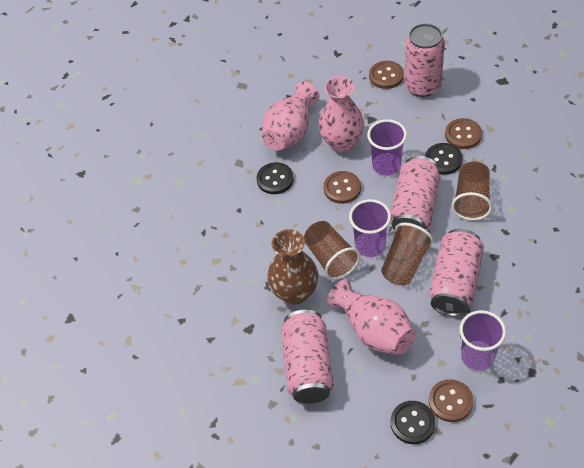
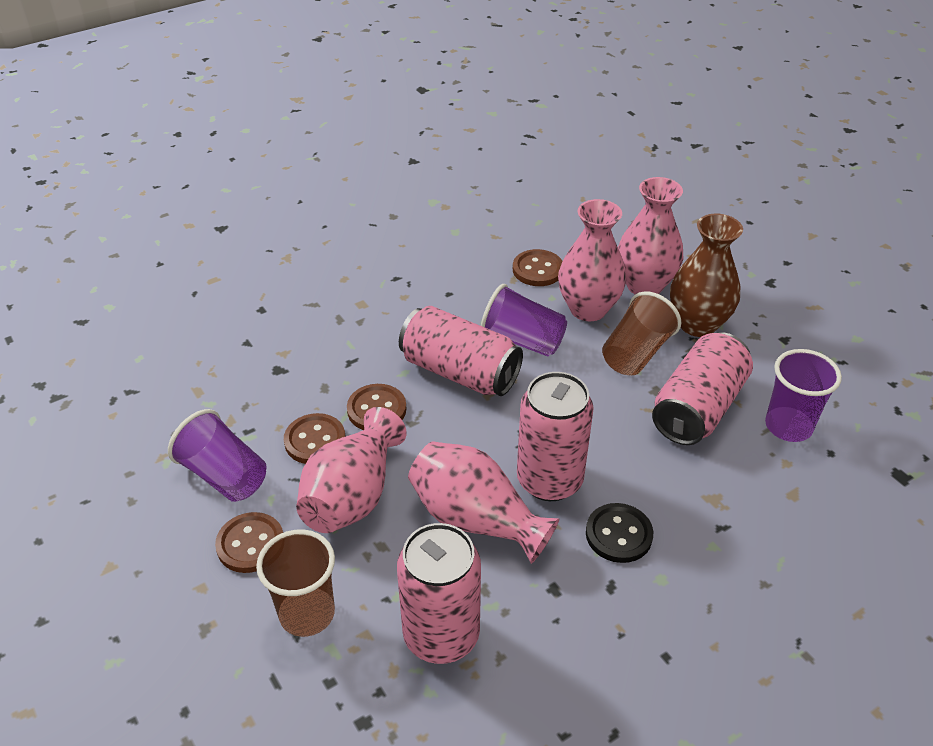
black button: 3 -> 1
brown cup: 3 -> 2
pink vase: 3 -> 4

